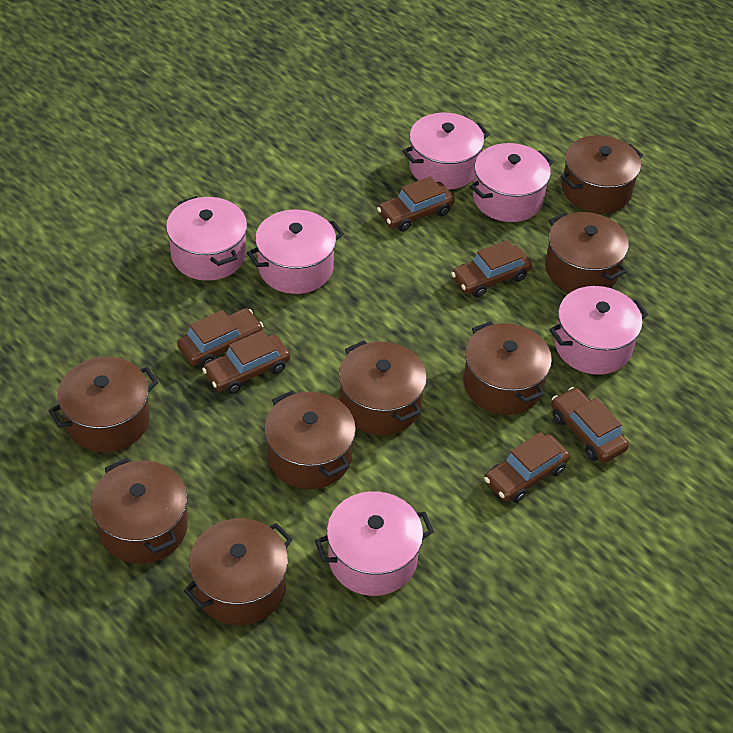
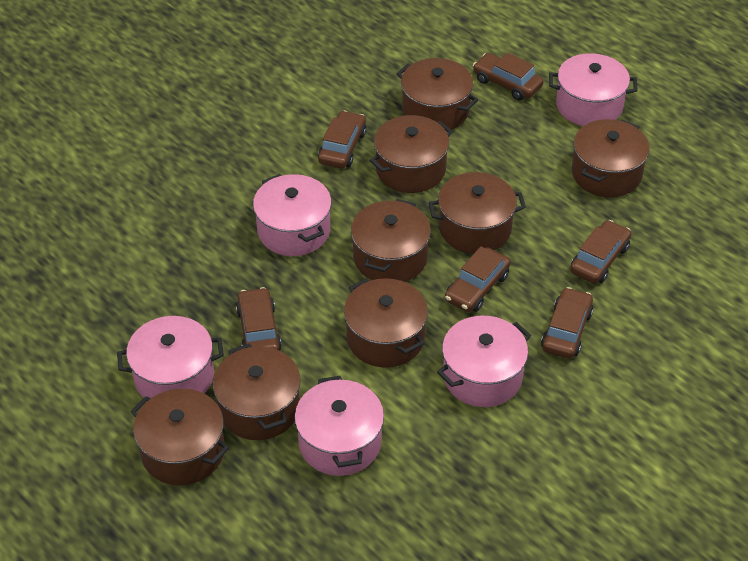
pink pot: 6 -> 5

